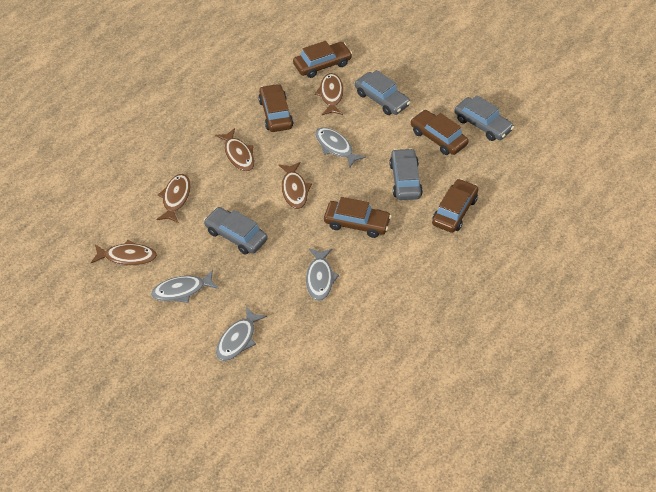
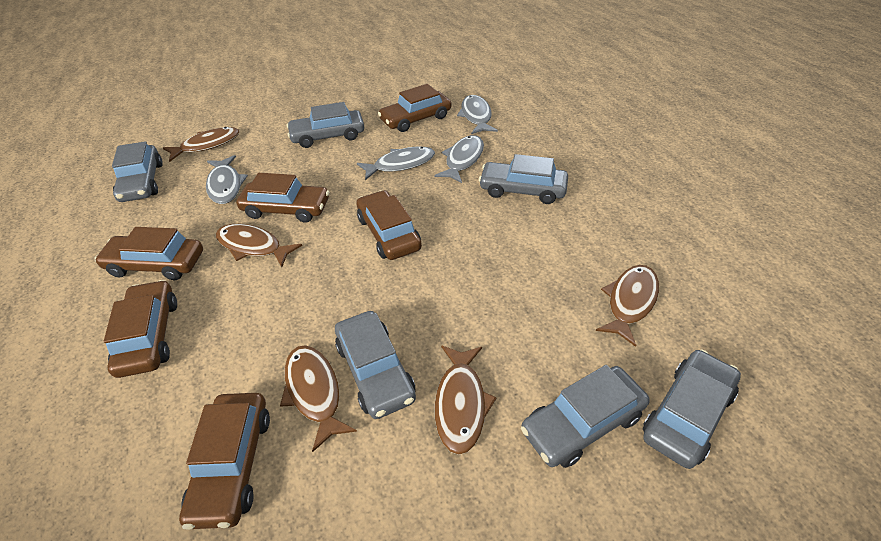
brown car: 5 -> 6
grey car: 4 -> 6

